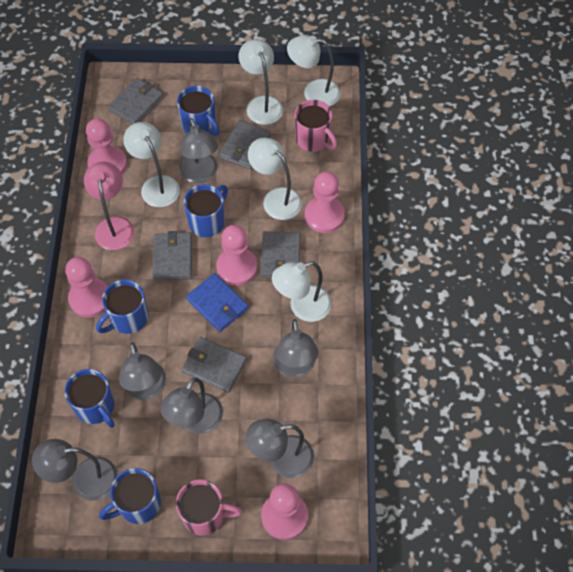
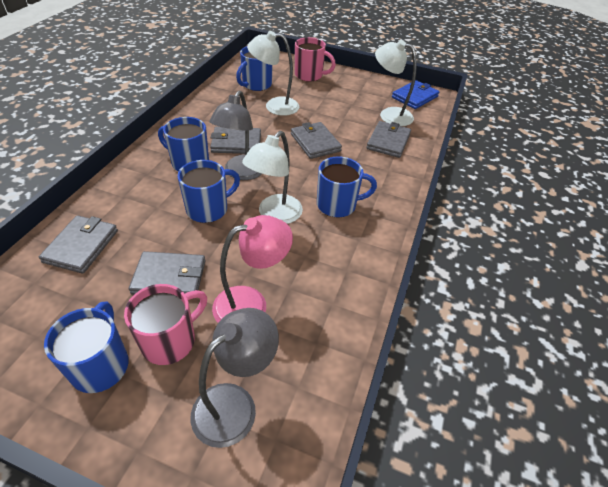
grey lamp: 6 -> 2
pink pawn: 5 -> 0
white lamp: 5 -> 3

